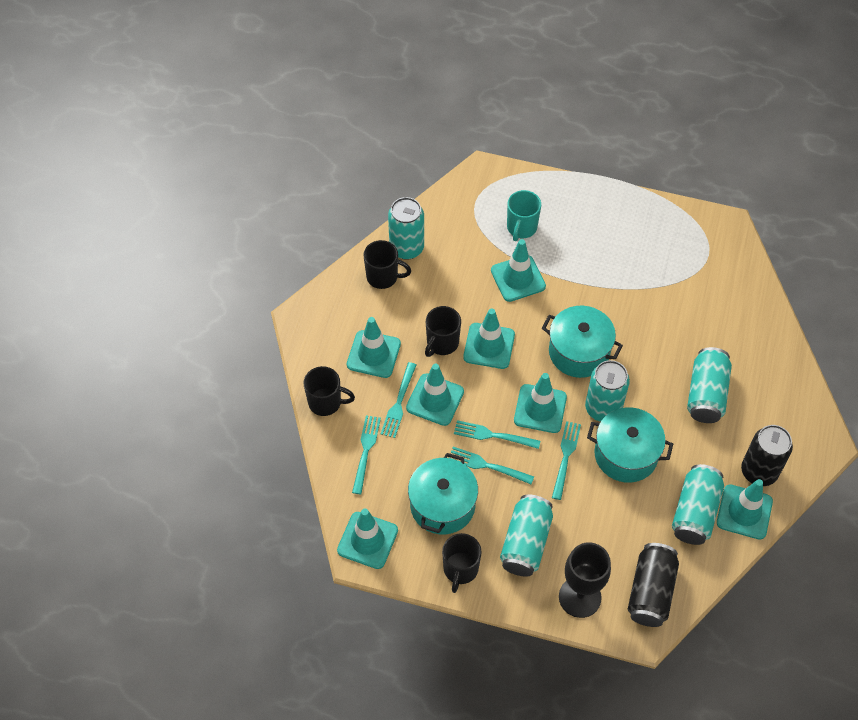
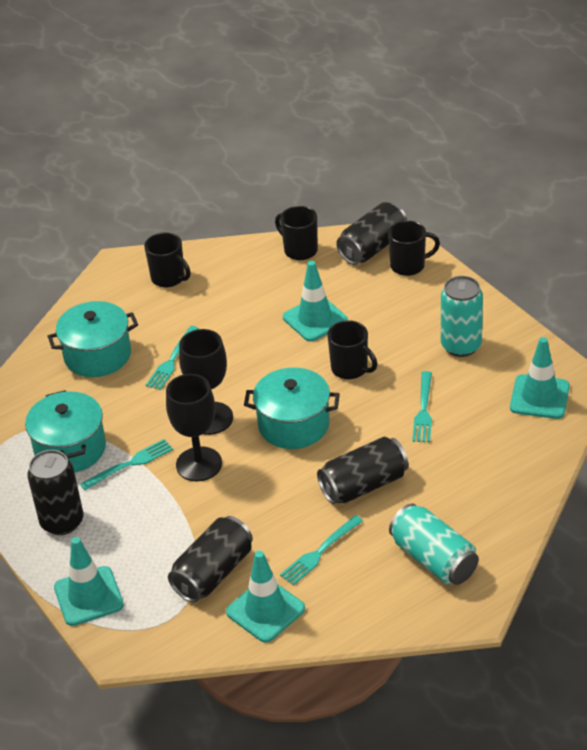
black can: 2 -> 4
black goblet: 1 -> 2
turquoise can: 5 -> 2
turquoise fork: 5 -> 4
turquoise mug: 1 -> 0
turquoise traffic cone: 7 -> 4

